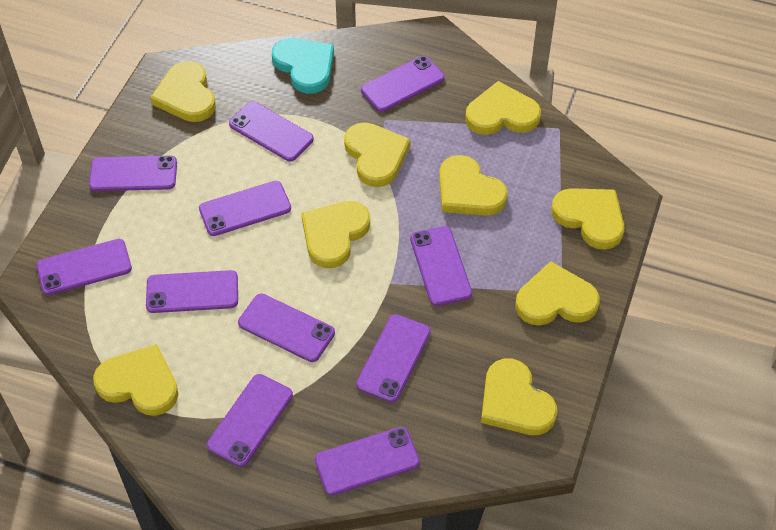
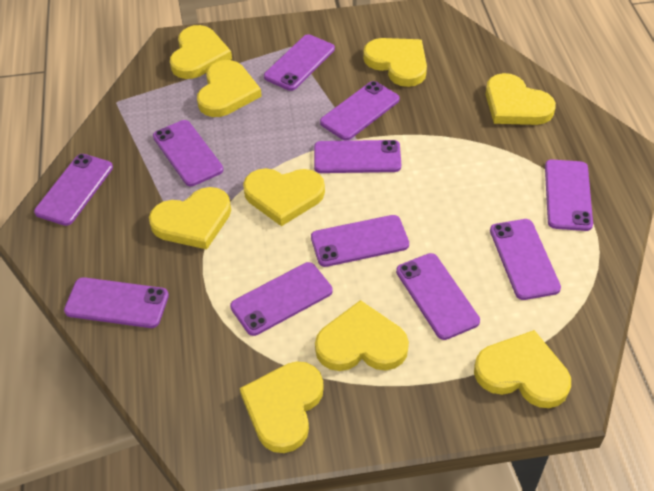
turquoise heart: 1 -> 0

